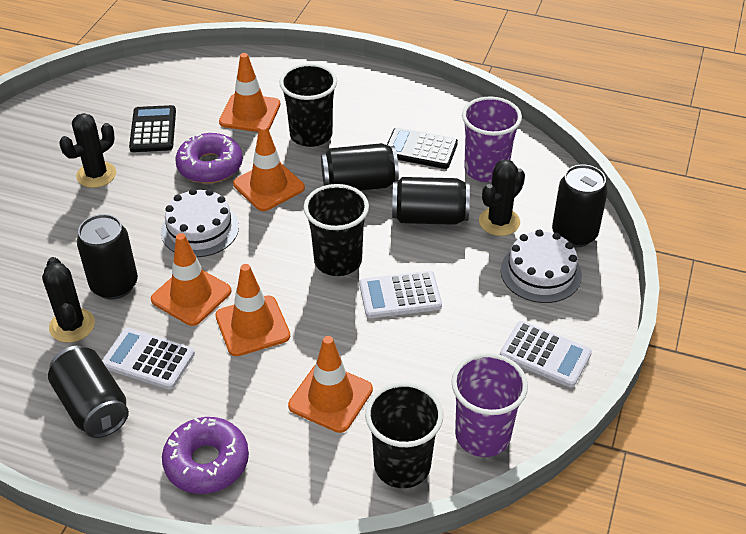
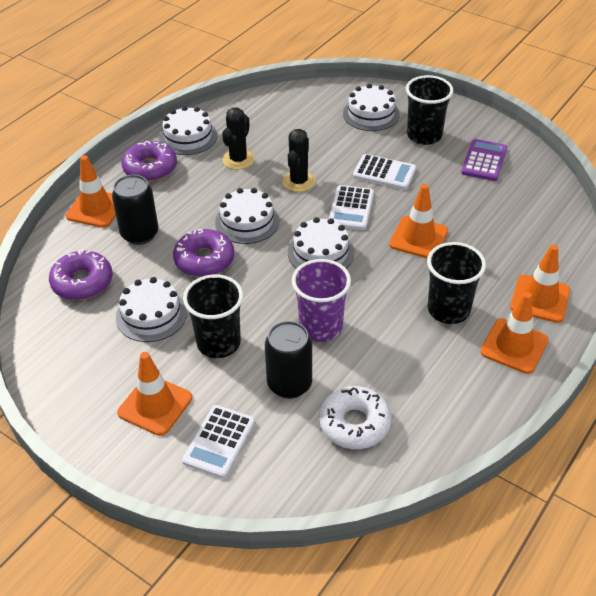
black cactus: 3 -> 2
black calculator: 2 -> 0
black can: 5 -> 2
purple calculator: 0 -> 1
purple cup: 2 -> 1
purple donut: 2 -> 3
white cake: 2 -> 5
white donut: 0 -> 1

